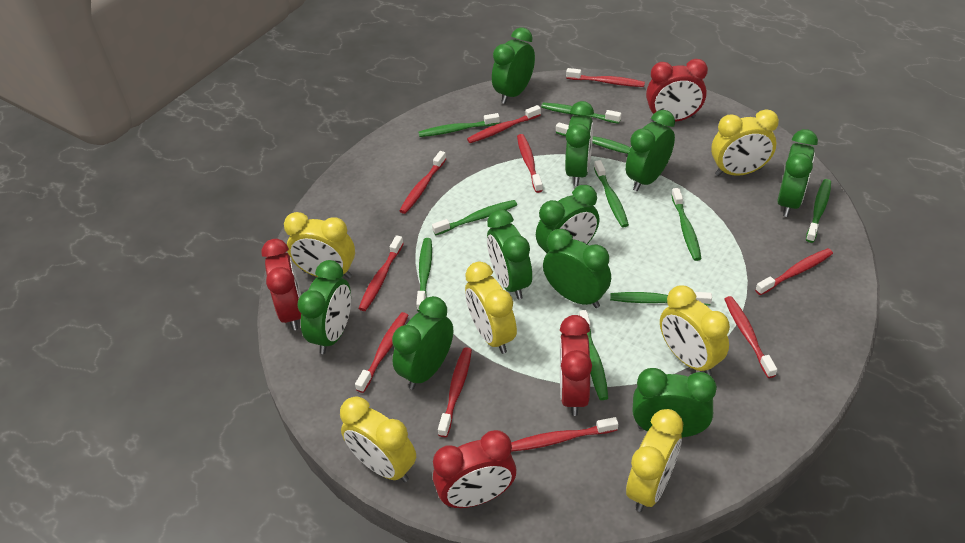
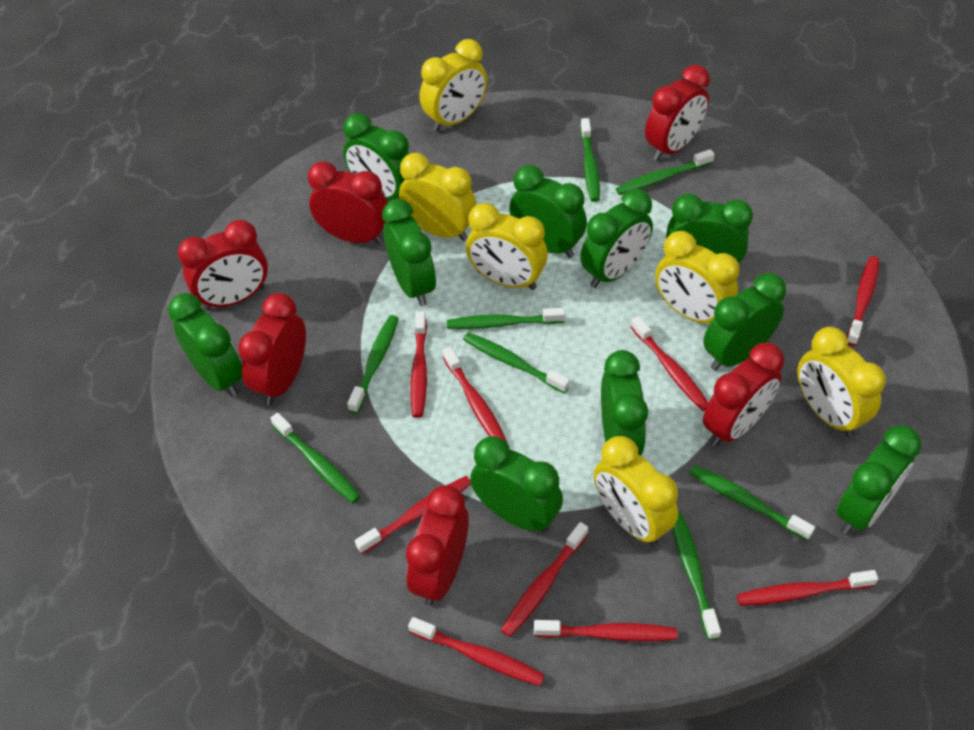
green toothbrush: 10 -> 8
red clock: 4 -> 6
red toothbrush: 10 -> 9

